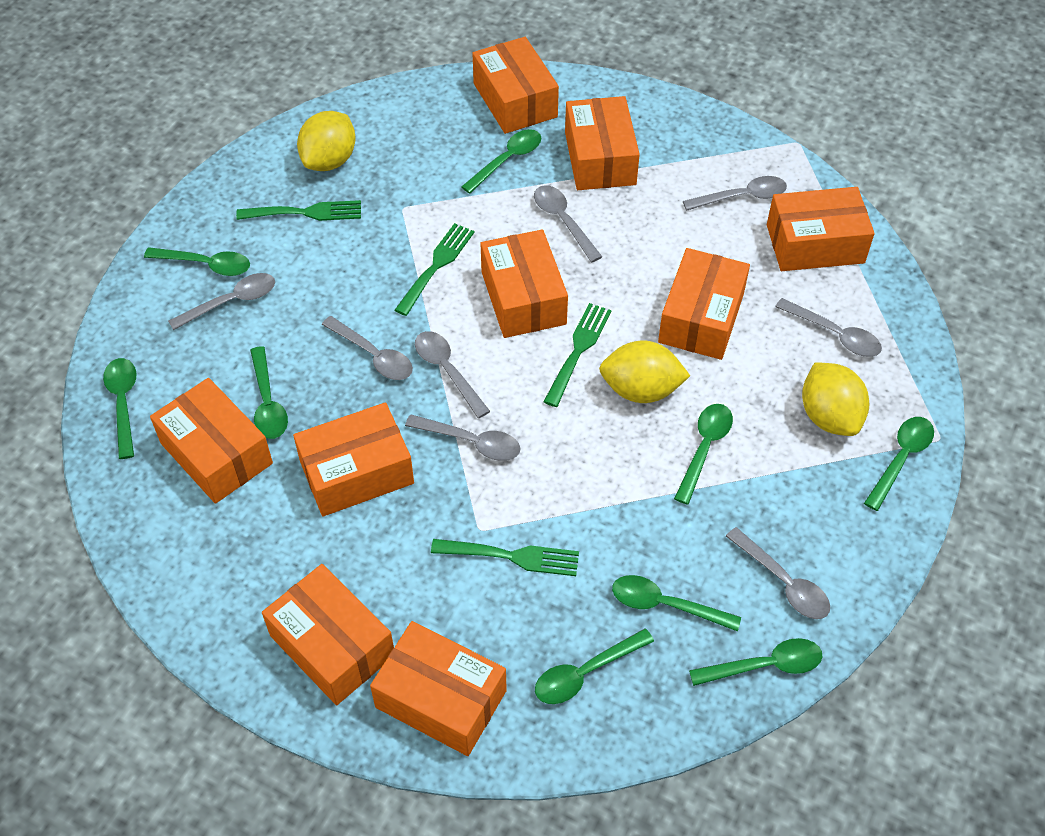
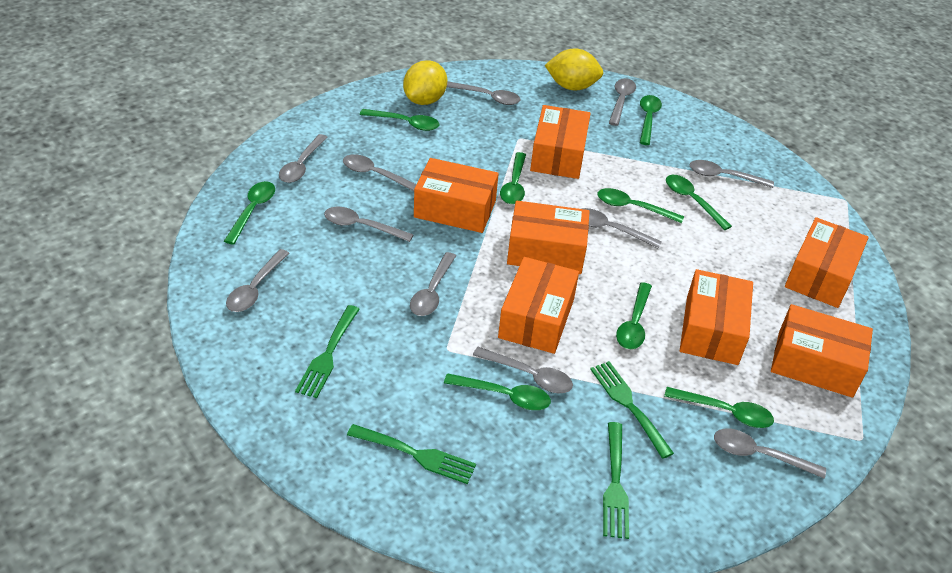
grey spoon: 8 -> 11
orange box: 9 -> 7
yellow lemon: 3 -> 2

